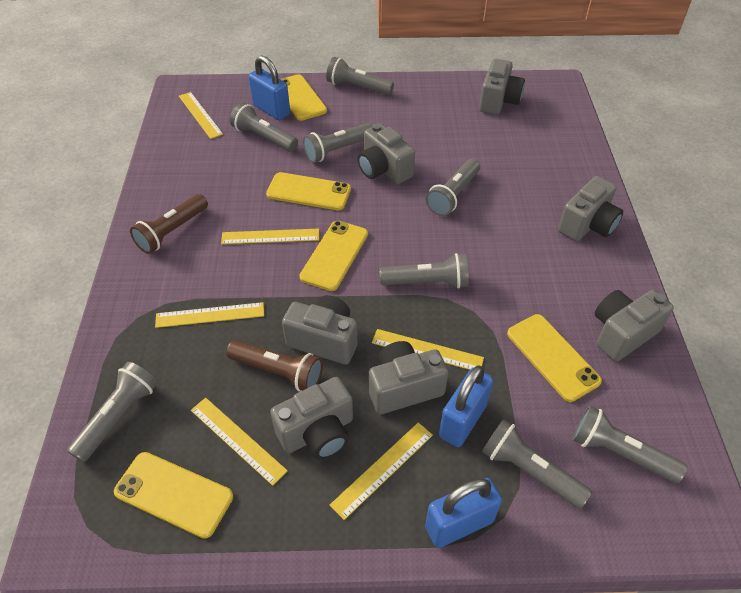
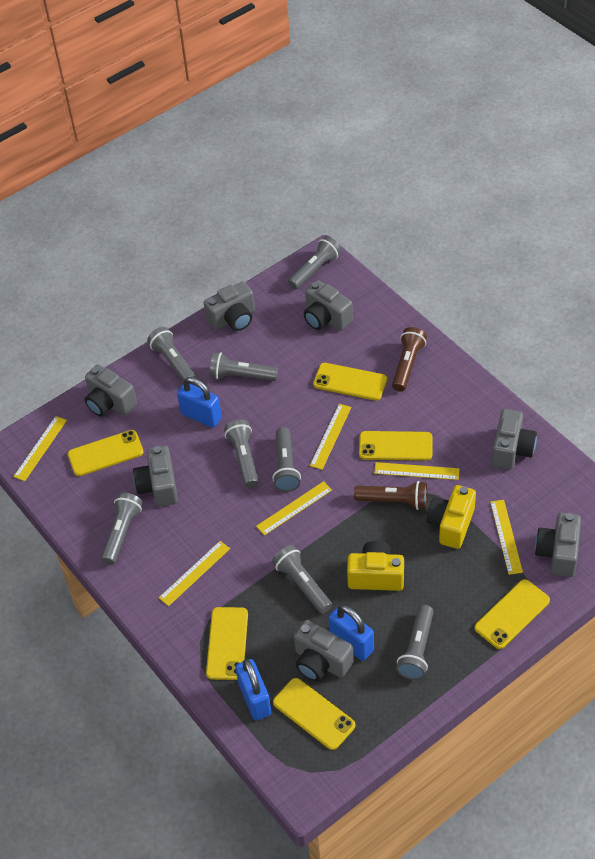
yellow camera: 0 -> 2
yellow phone: 5 -> 6

